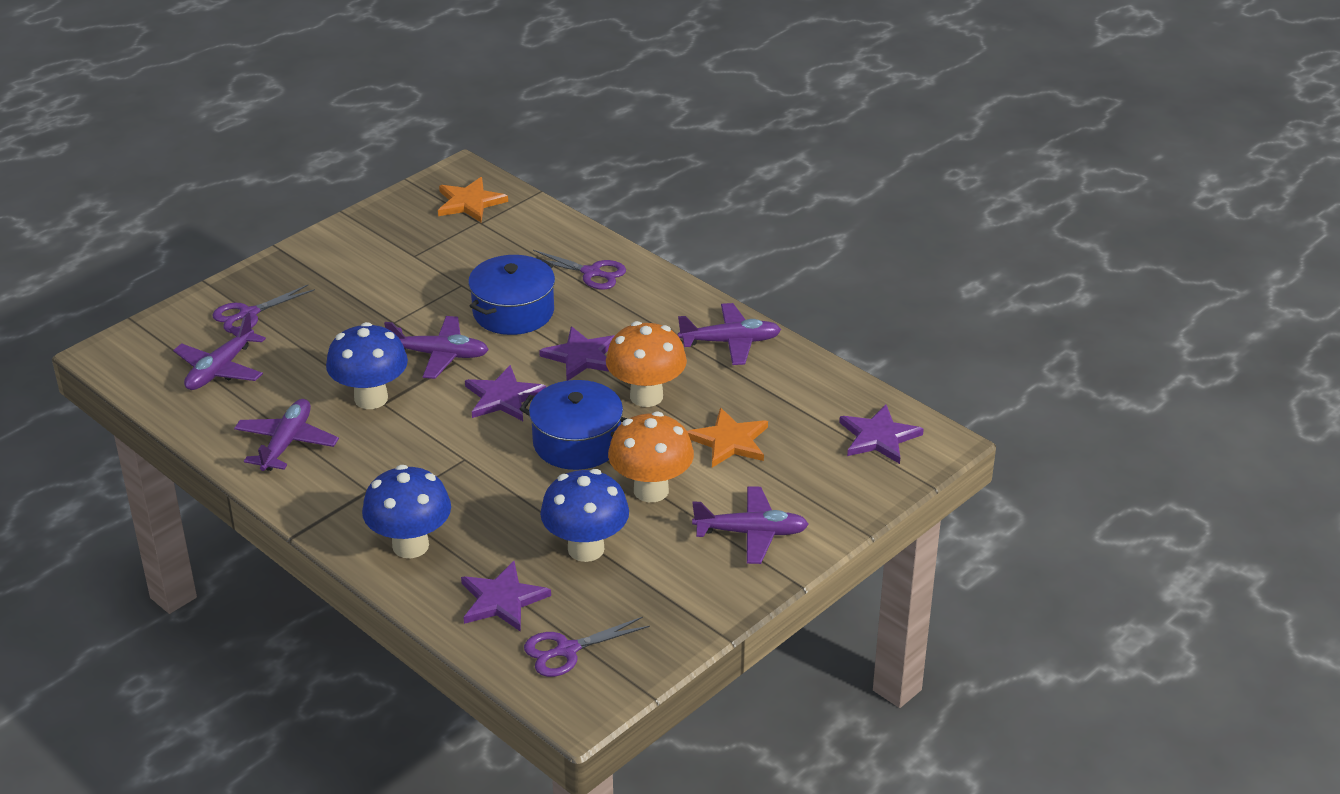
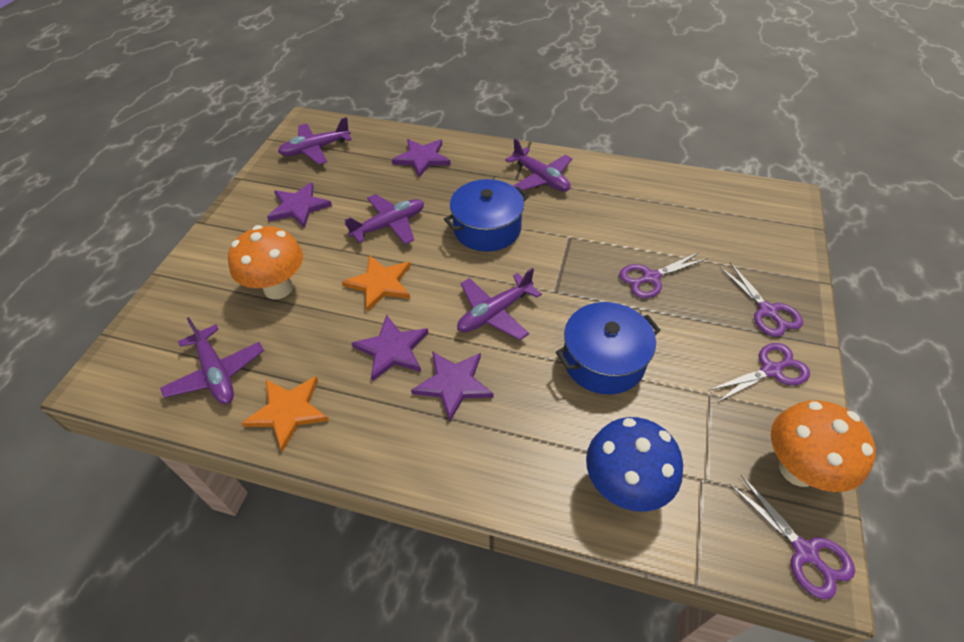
blue mushroom: 3 -> 1
purple scissors: 3 -> 4

